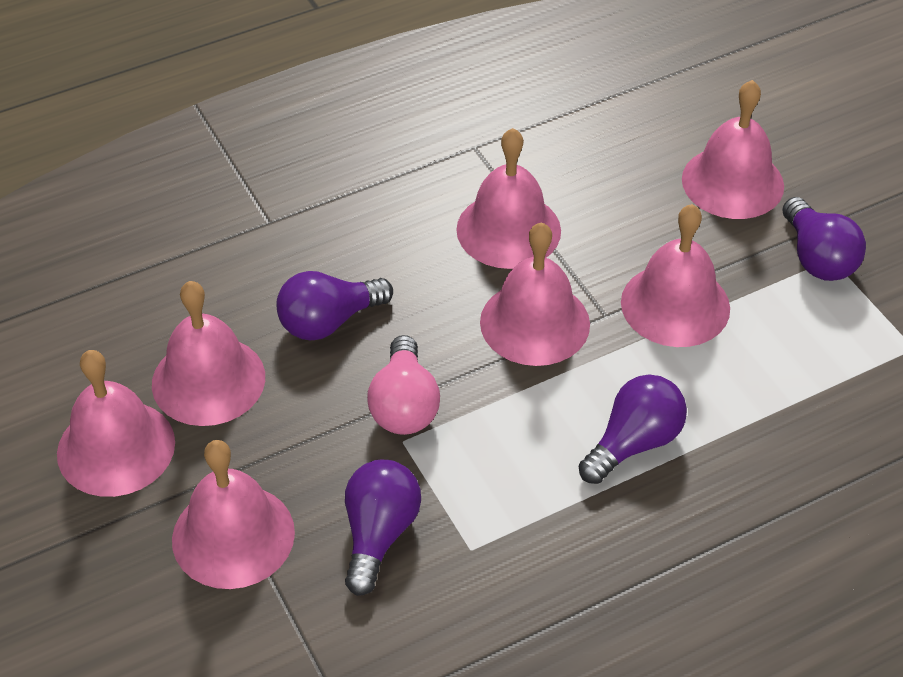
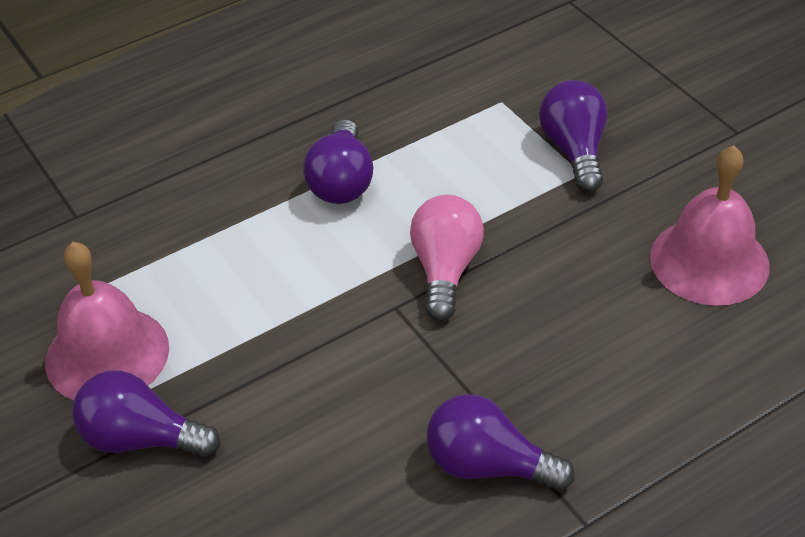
pink bell: 7 -> 2

